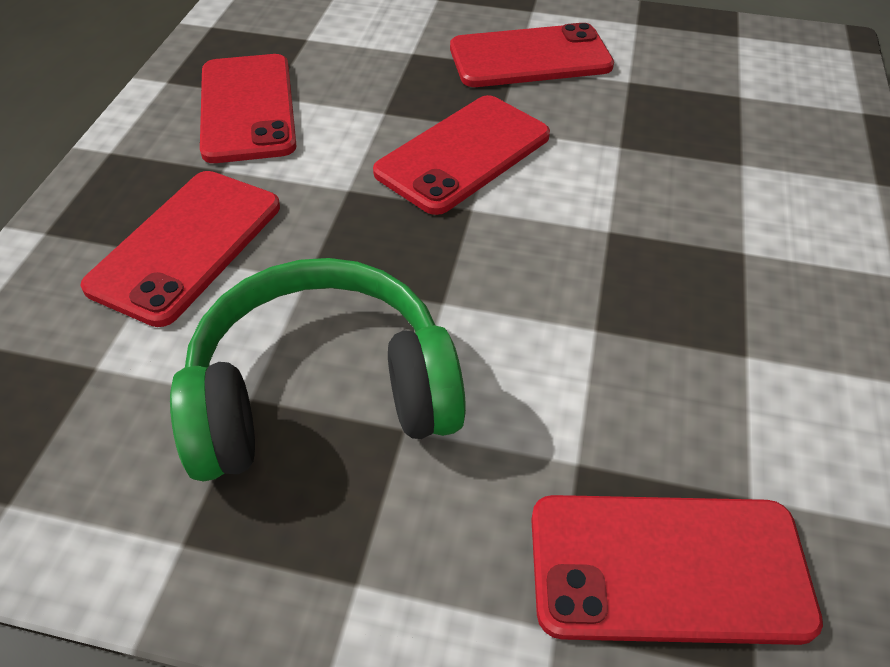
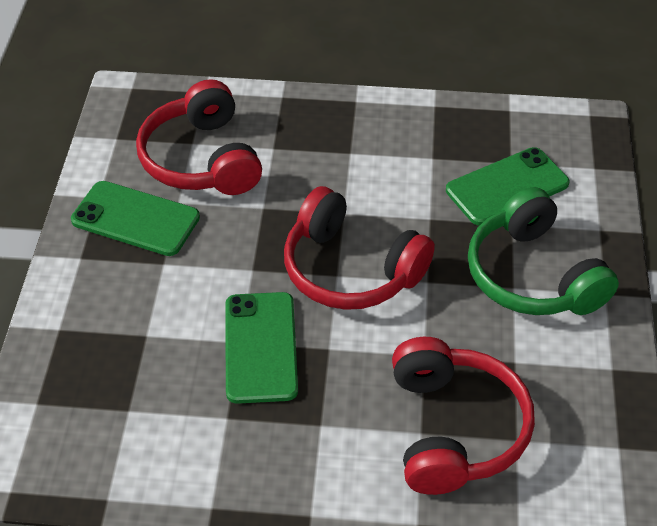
green phone: 0 -> 3
red headphones: 0 -> 3
red phone: 5 -> 0

